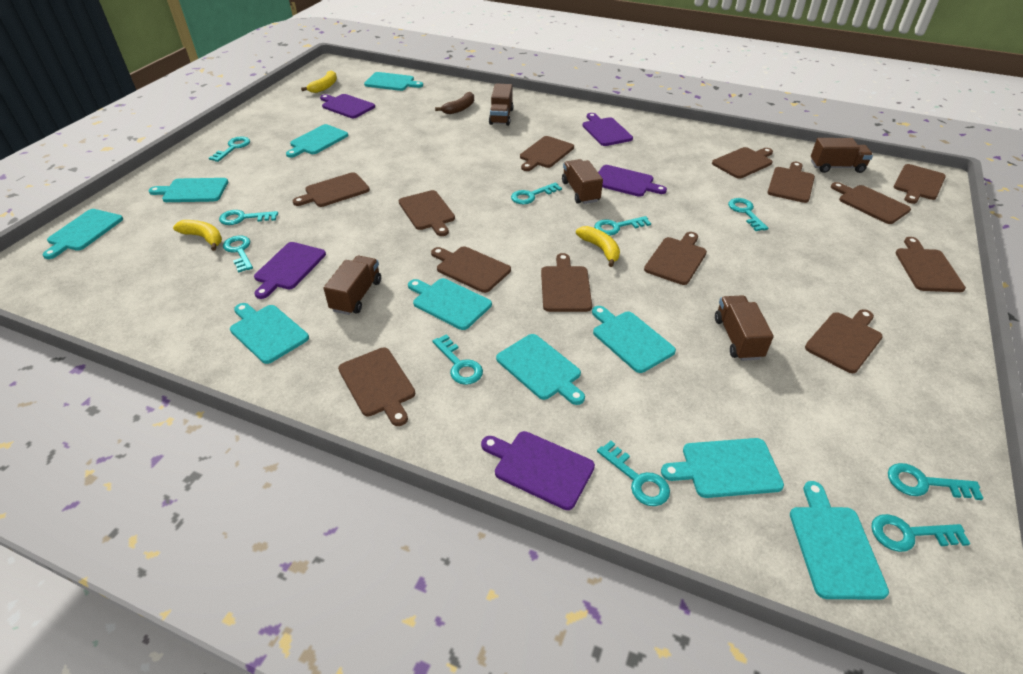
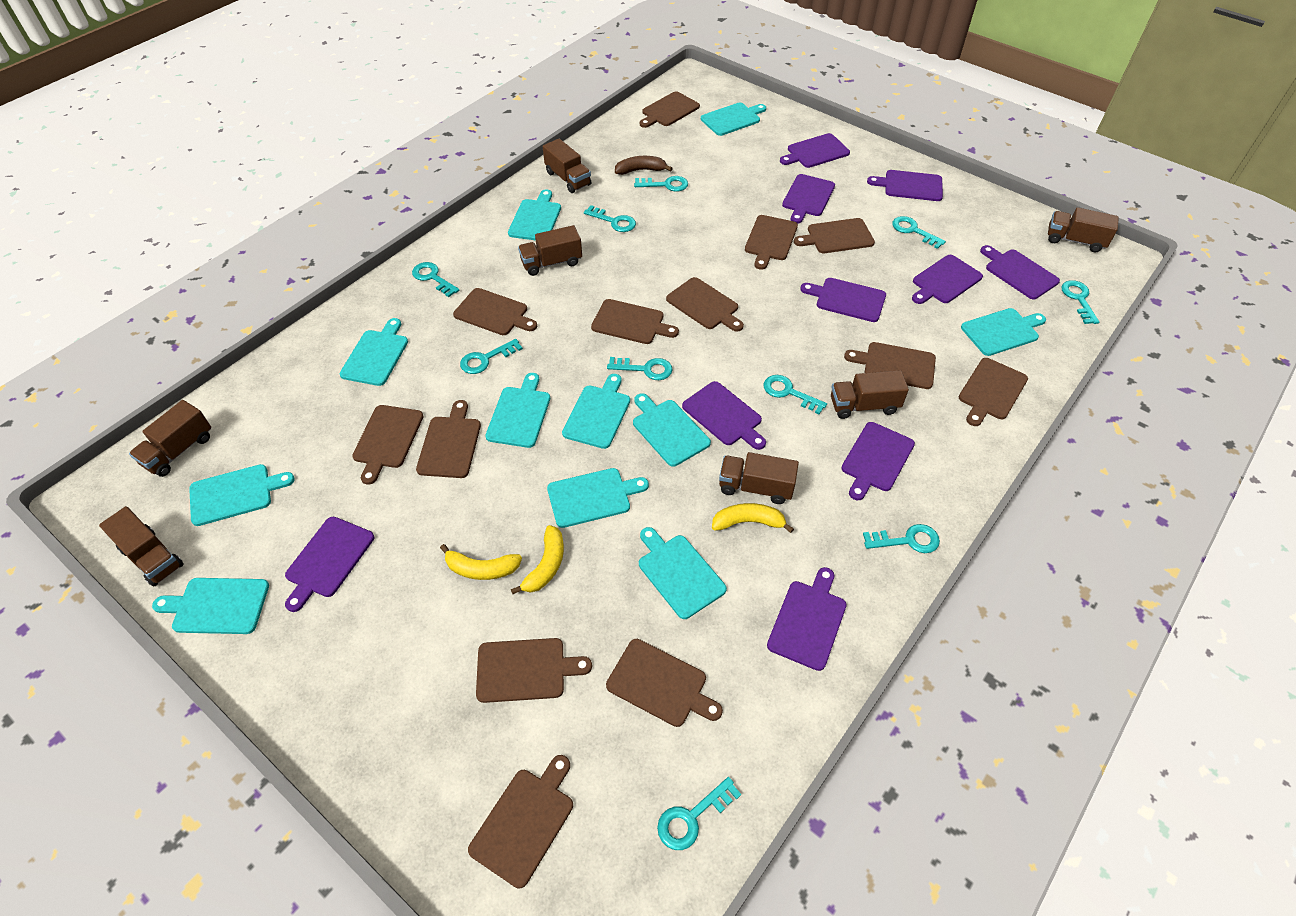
brown truck: 5 -> 7
purple cutting board: 5 -> 10
turquoise cutting board: 10 -> 11

